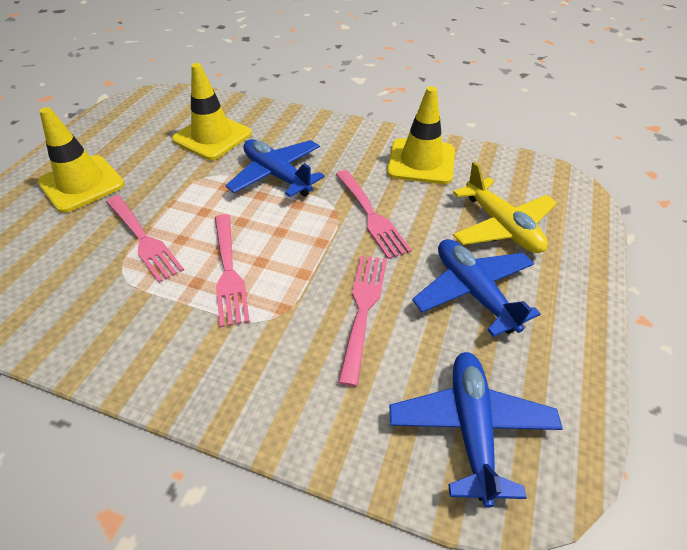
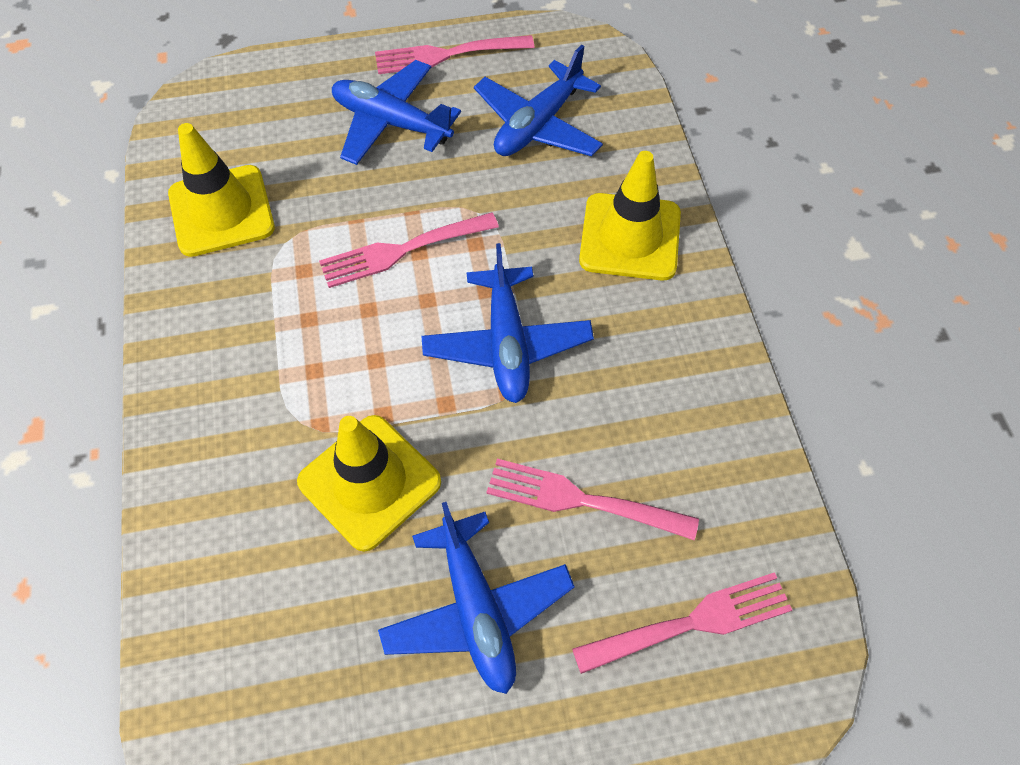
blue plane: 3 -> 4
yellow plane: 1 -> 0

